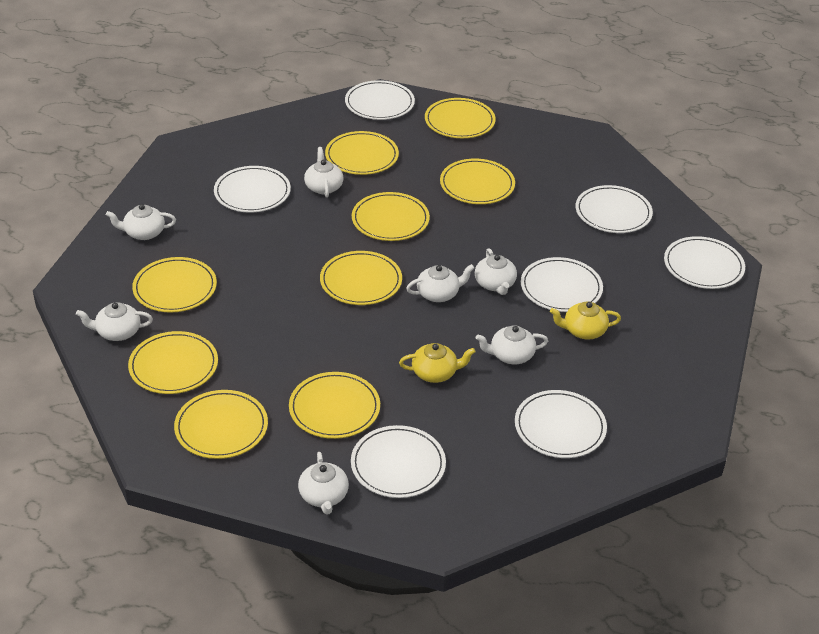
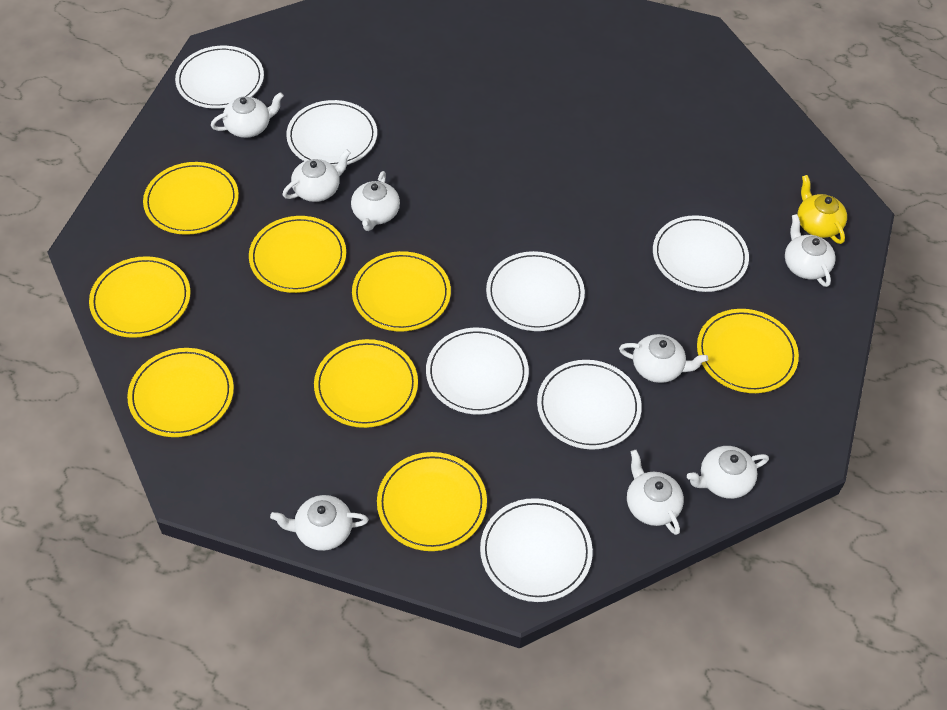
white teapot: 7 -> 8
yellow plate: 9 -> 8
yellow teapot: 2 -> 1

